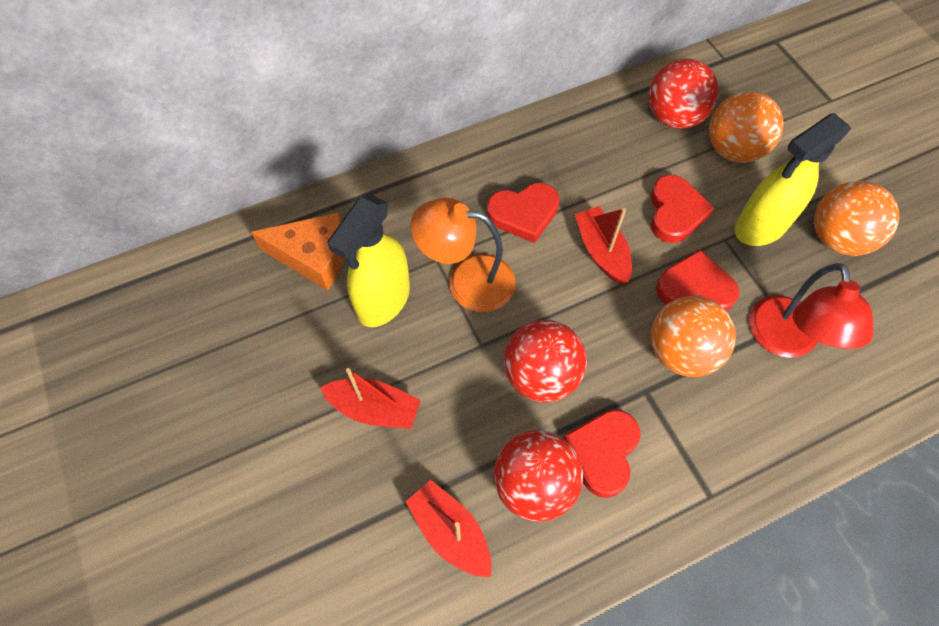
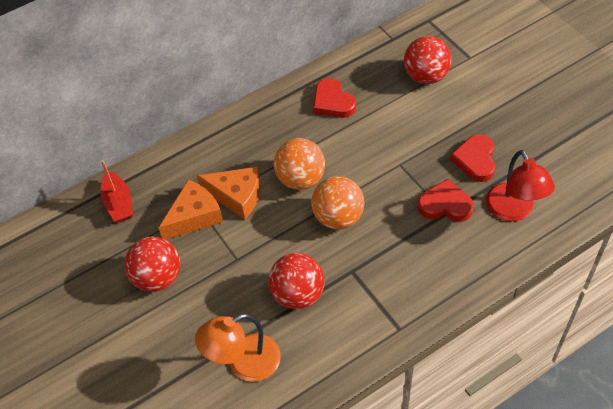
orange ball: 3 -> 2
orange cheese: 1 -> 2
red boat: 3 -> 1
red heart: 4 -> 3
yellow spray bottle: 2 -> 0

